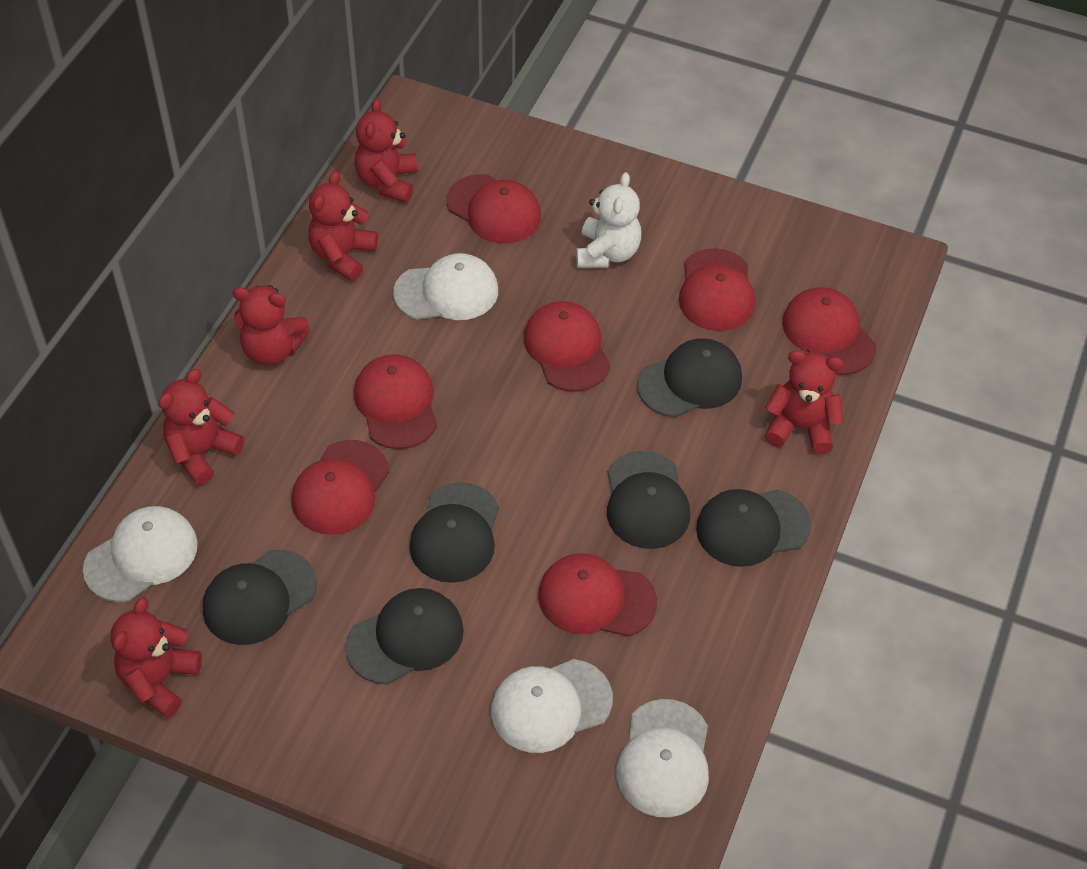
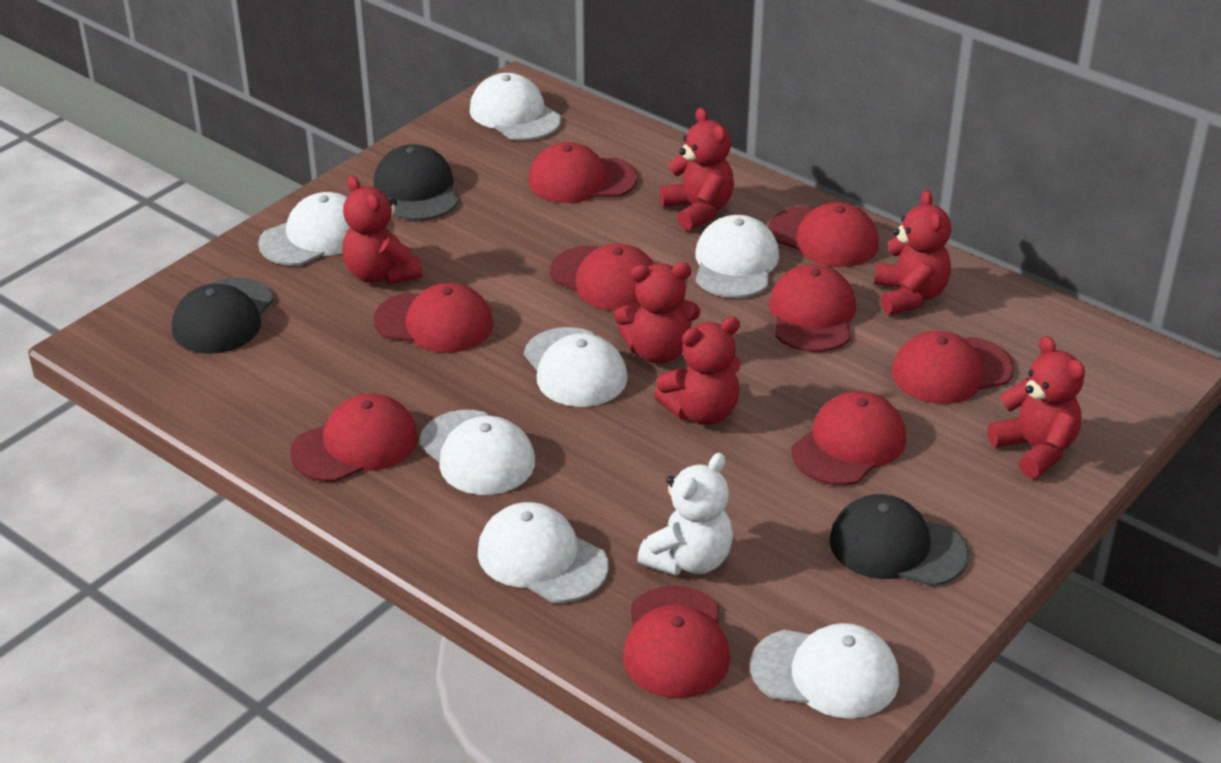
black cap: 6 -> 3
red cap: 7 -> 9
white cap: 4 -> 7

